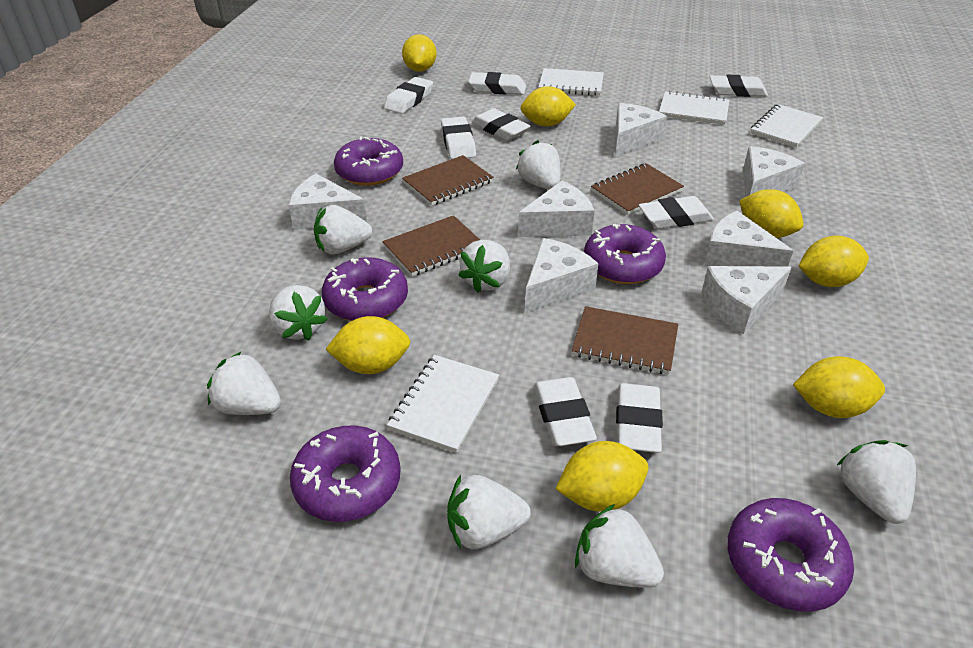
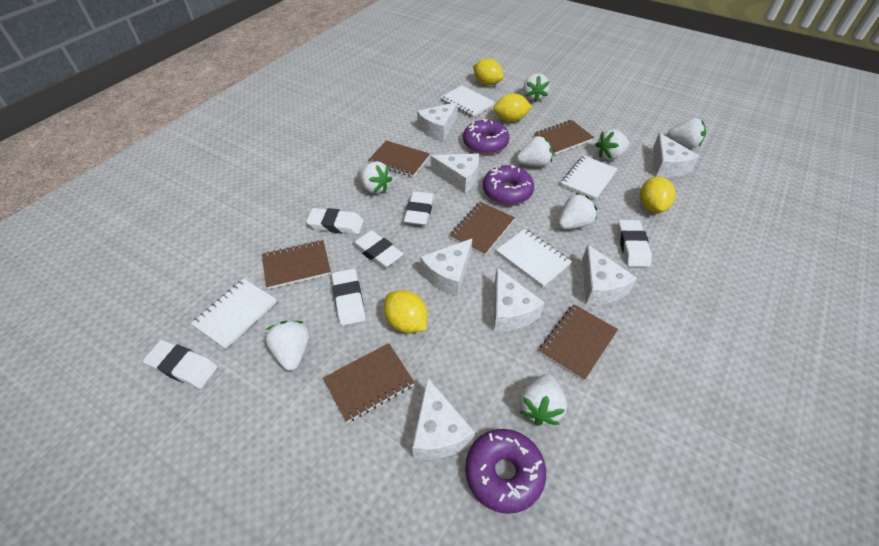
brown notebook: 4 -> 6
purple donut: 5 -> 3
white eraser: 8 -> 6
yellow lemon: 7 -> 4

